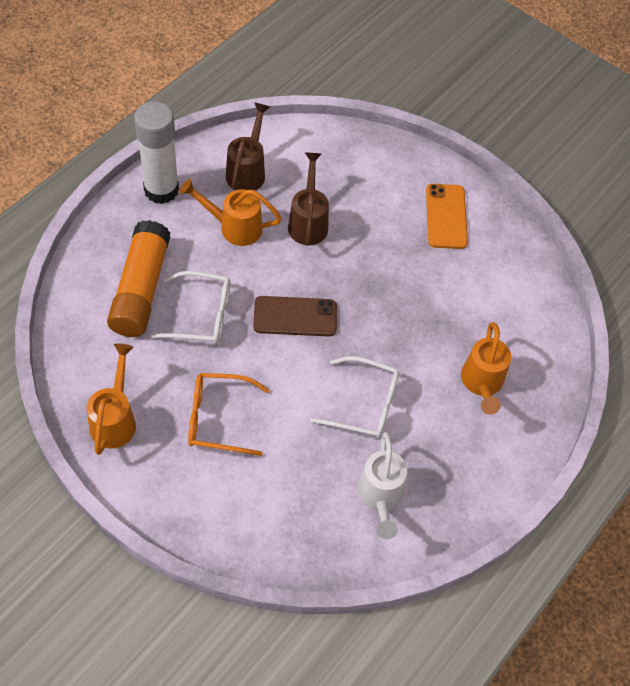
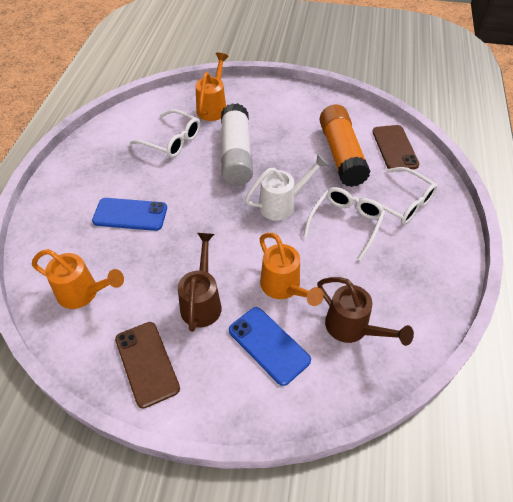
blue phone: 0 -> 2
brown phone: 1 -> 2
orange glasses: 1 -> 0
orange phone: 1 -> 0
white glasses: 2 -> 3

